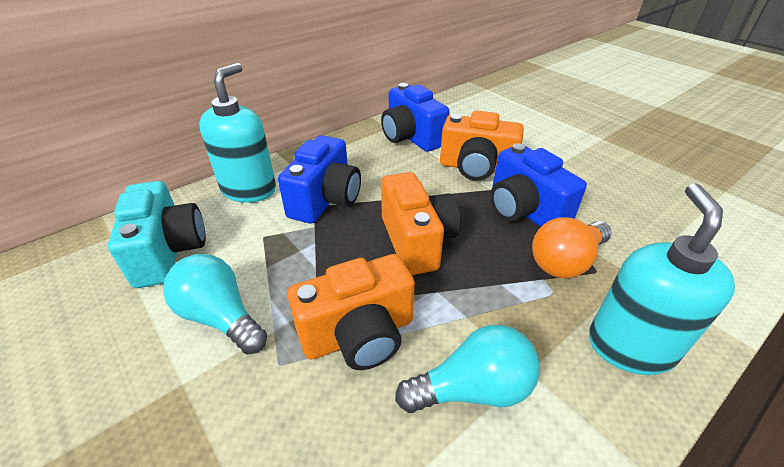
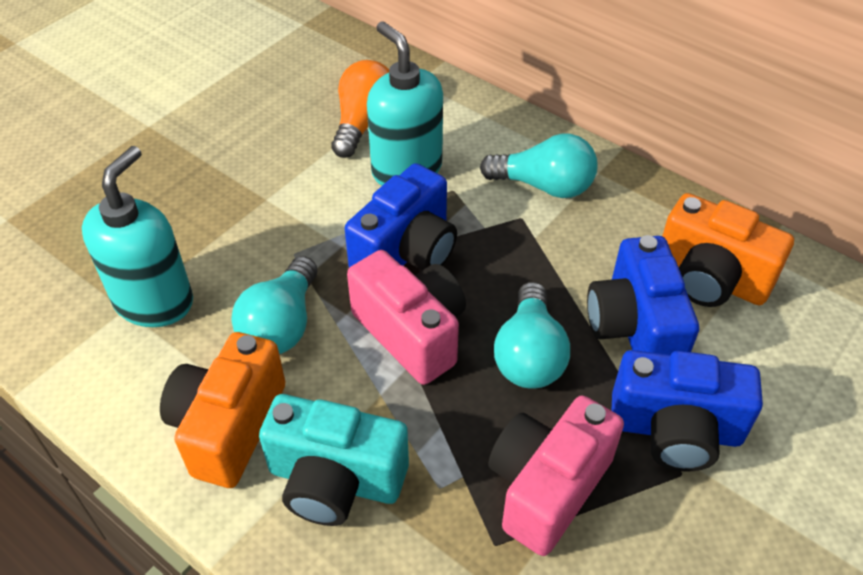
orange camera: 3 -> 2
pink camera: 0 -> 2
turquoise light bulb: 2 -> 3

